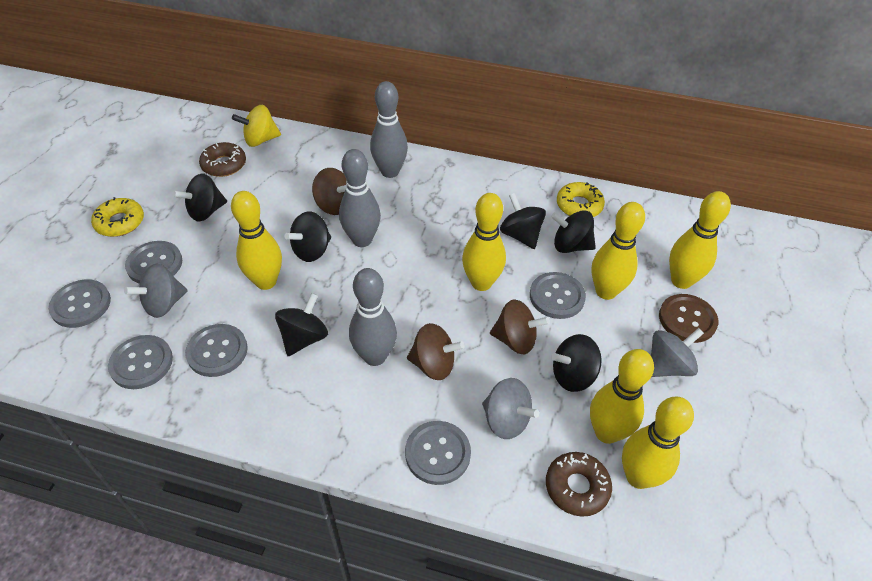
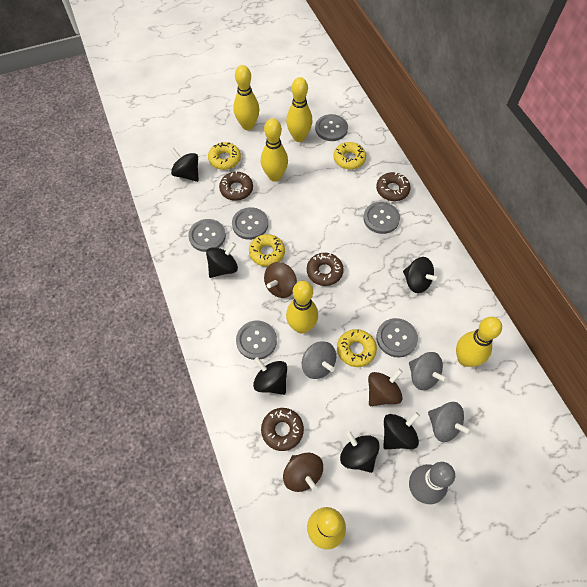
brown button: 1 -> 0
brown donut: 2 -> 4
grey bowling pin: 3 -> 1
yellow donut: 2 -> 4
yellow spinning top: 1 -> 0

